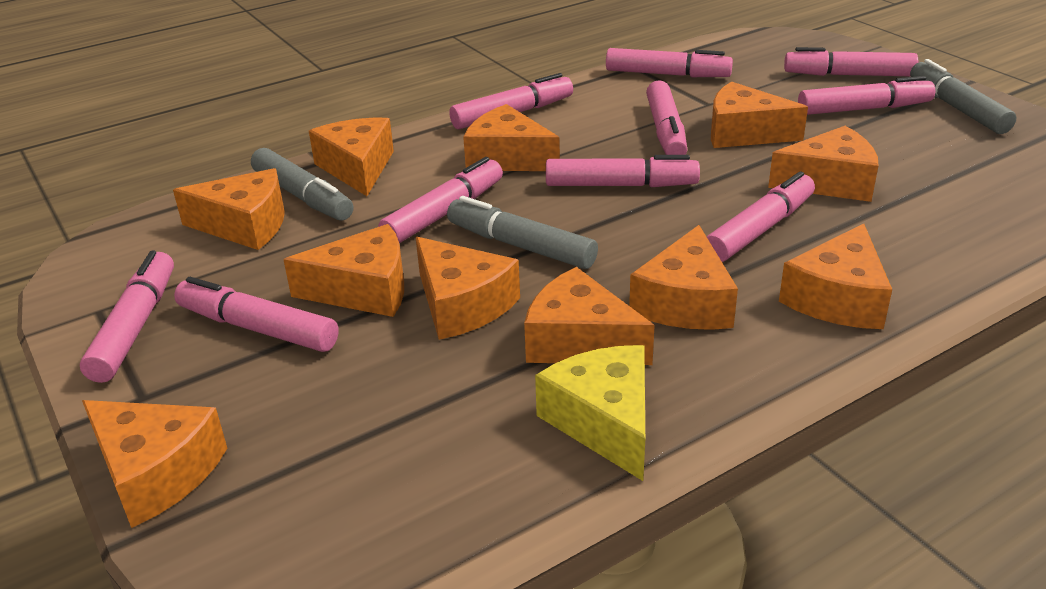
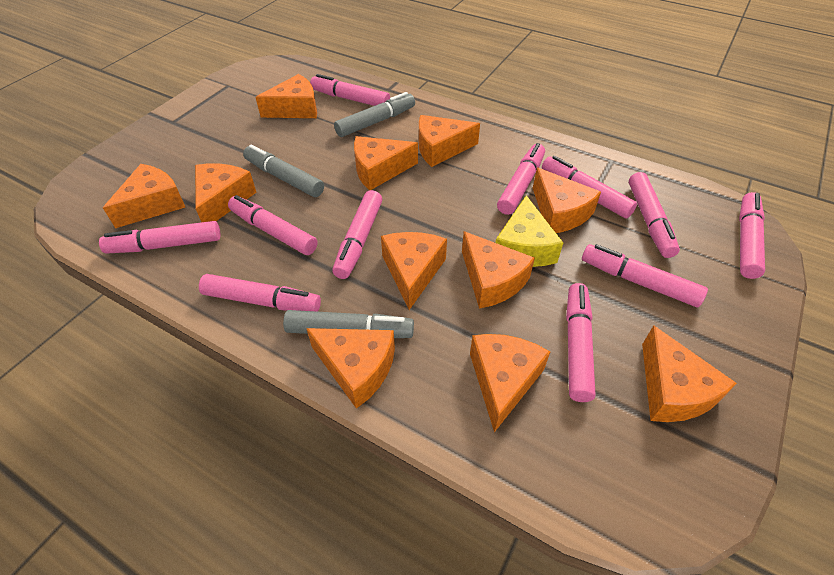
pink marker: 10 -> 11

